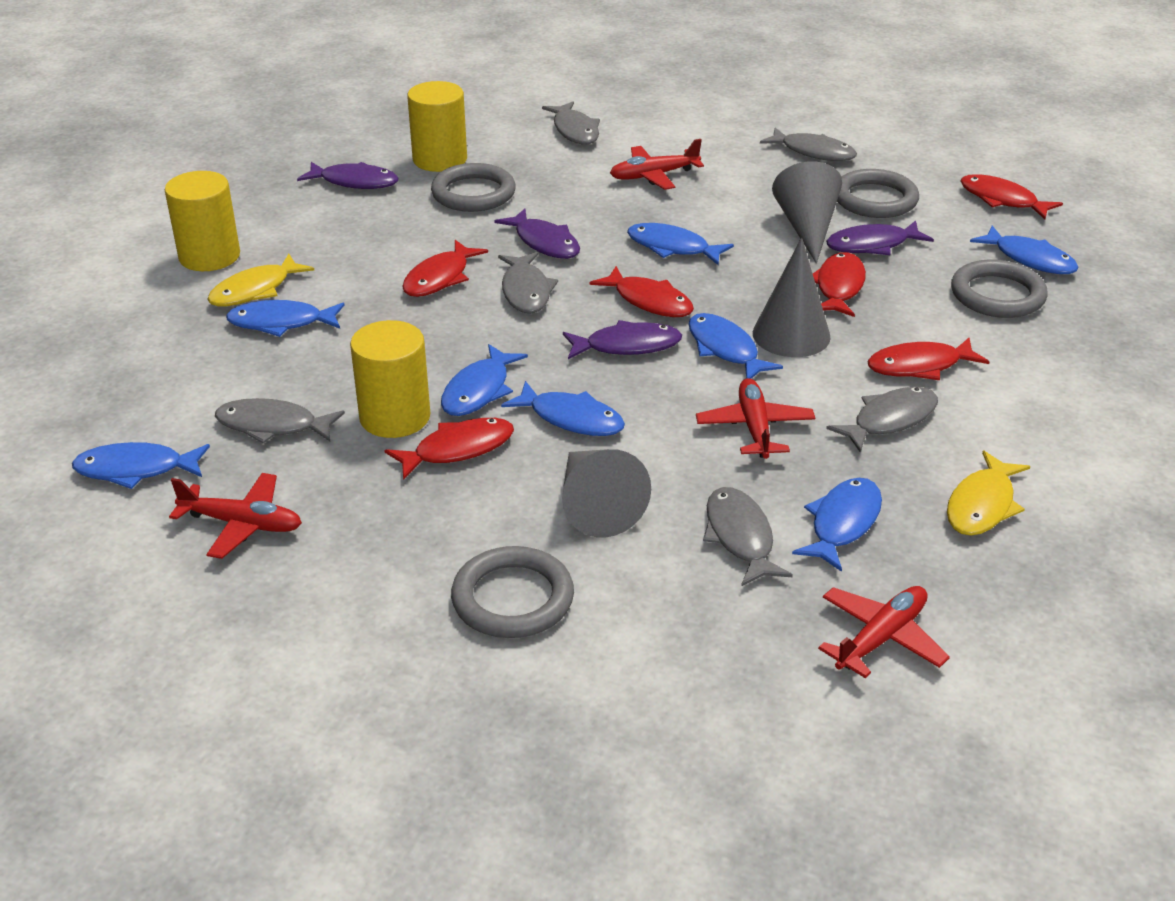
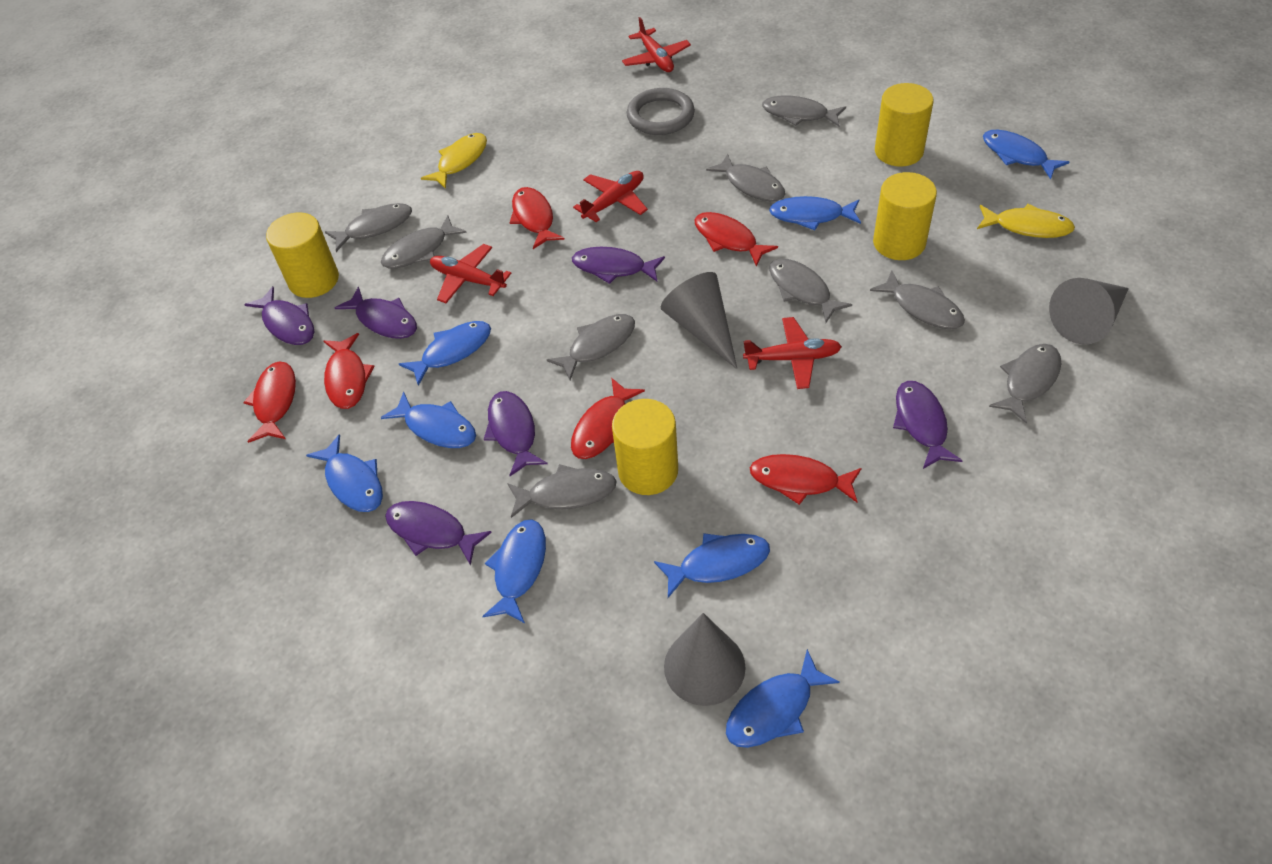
grey fish: 6 -> 9
grey ring: 4 -> 1
purple fish: 4 -> 6
yellow cylinder: 3 -> 4

